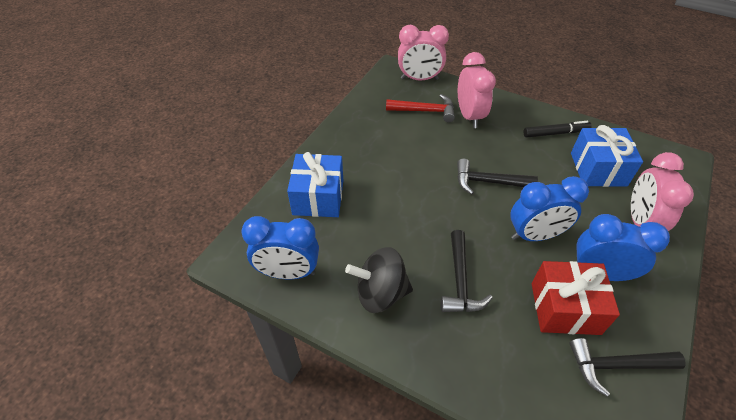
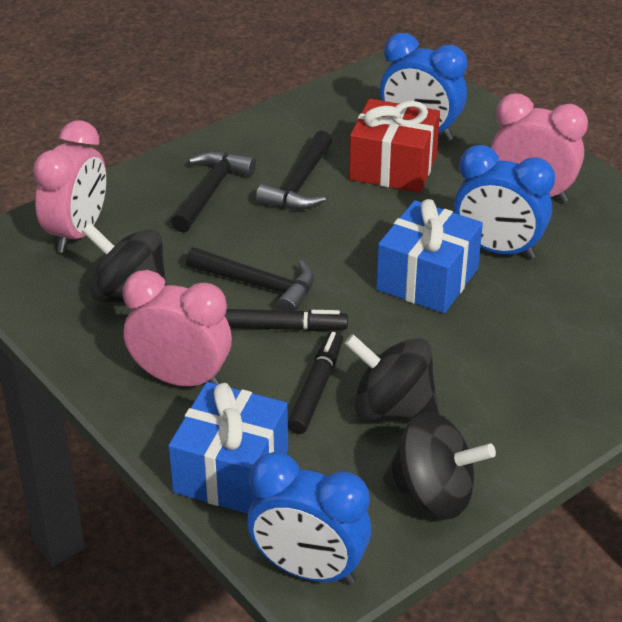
black marker: 1 -> 2
black spinning top: 1 -> 3
red hammer: 1 -> 0

